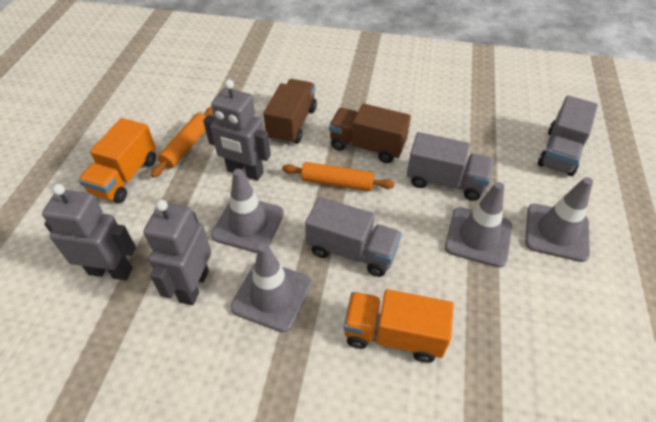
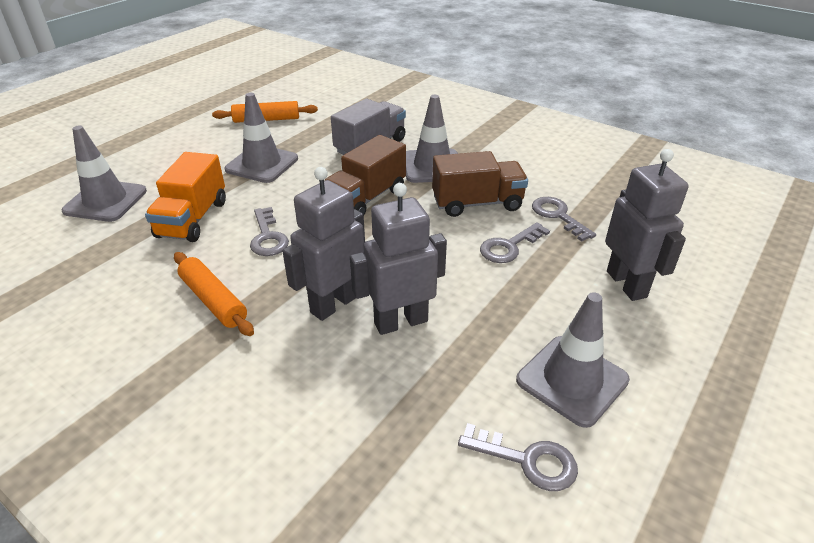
grey key: 0 -> 4
grey truck: 3 -> 1
orange truck: 2 -> 1

